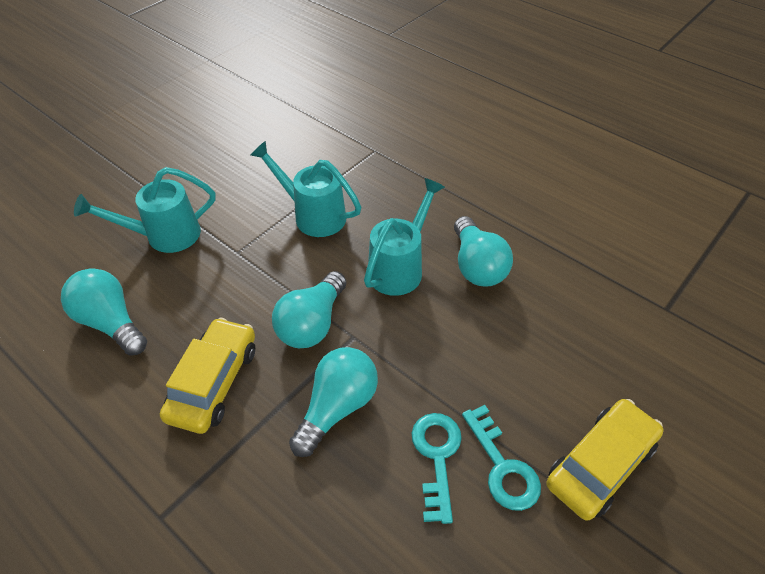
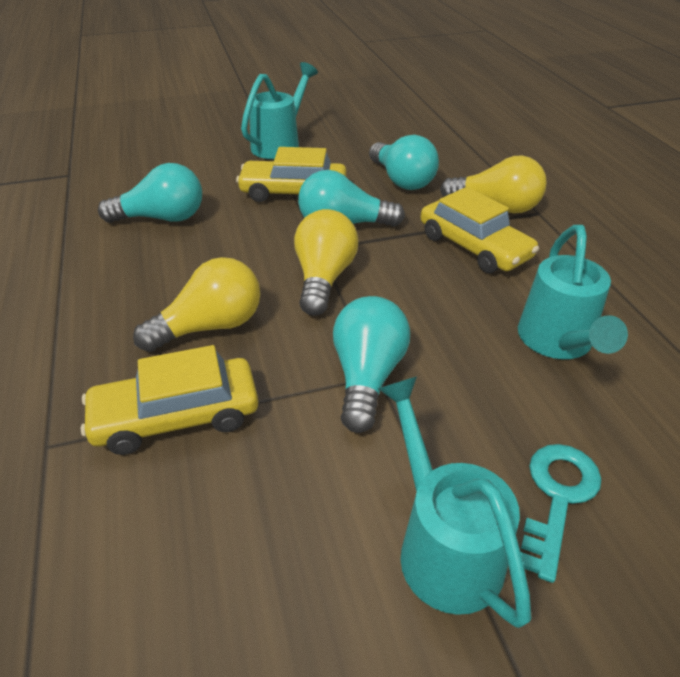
turquoise key: 2 -> 1
yellow car: 2 -> 3
yellow light bulb: 0 -> 3

